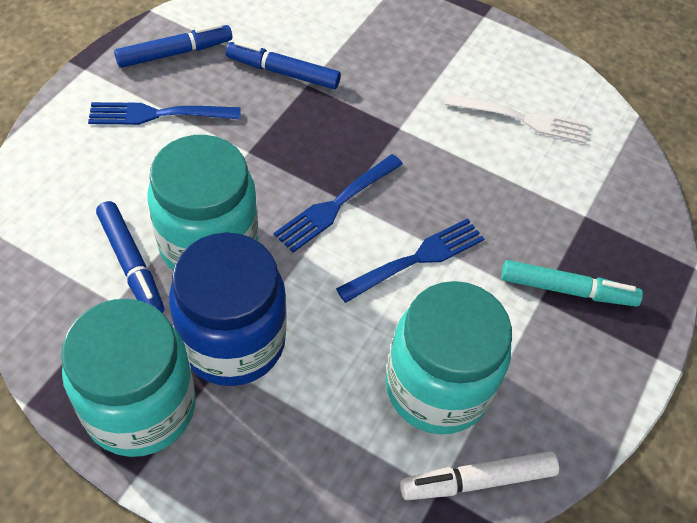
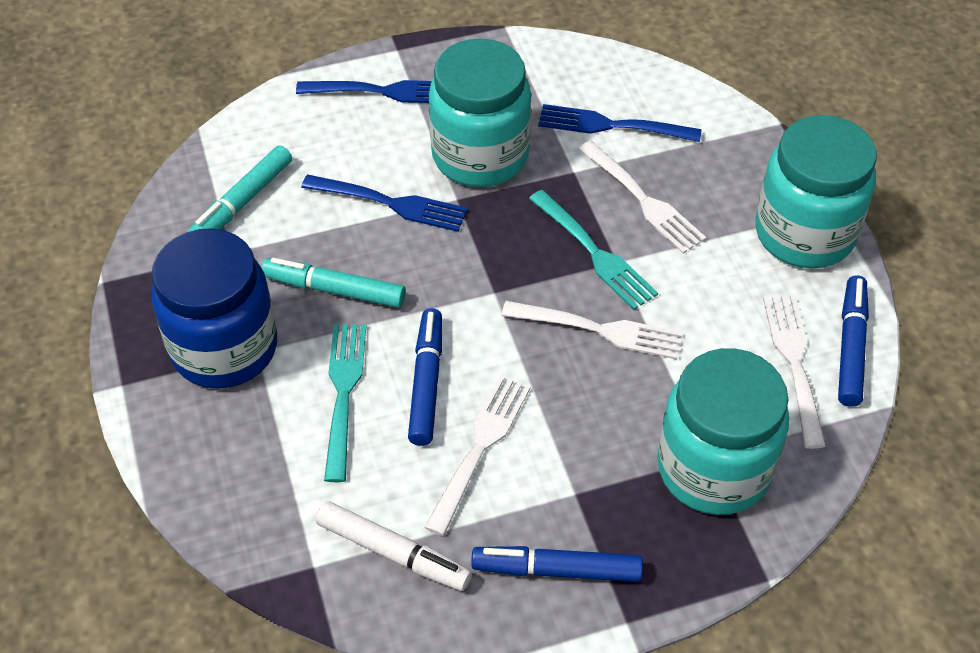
turquoise fork: 0 -> 2
turquoise marker: 1 -> 2
white fork: 1 -> 4

